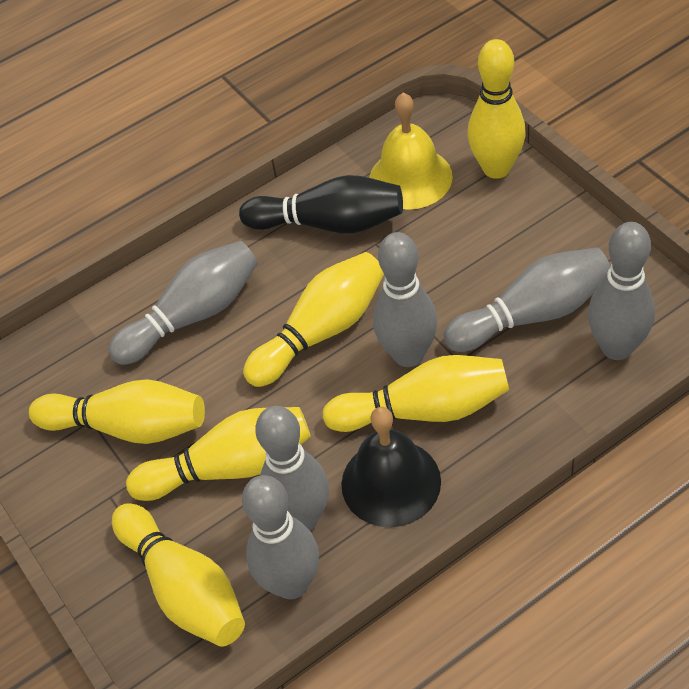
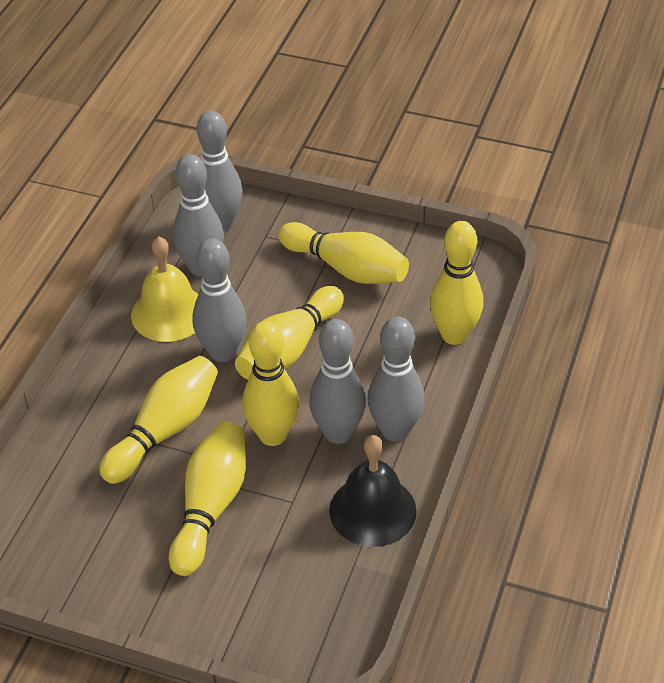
black bowling pin: 1 -> 0
grey bowling pin: 6 -> 5

